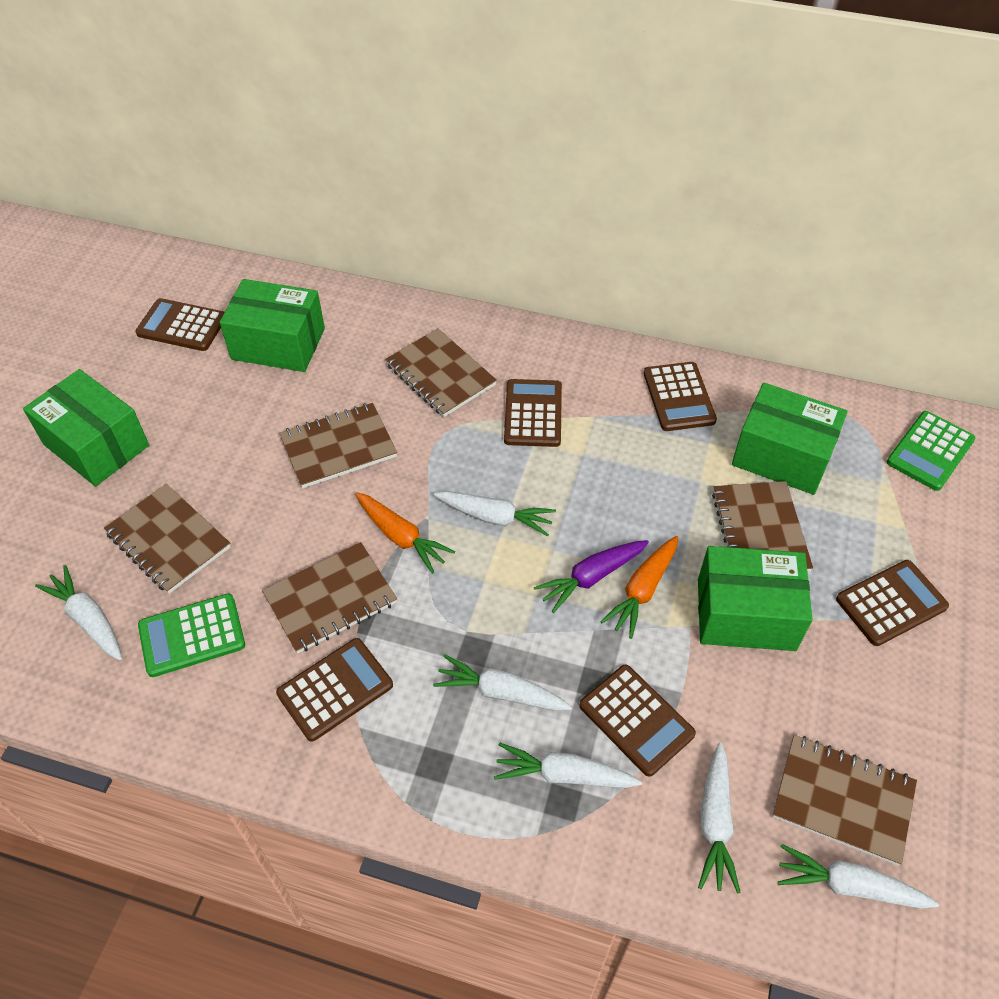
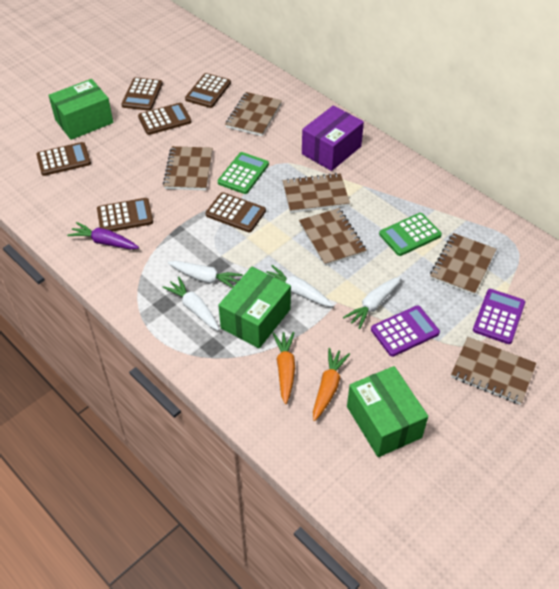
green box: 4 -> 3
purple box: 0 -> 1
purple calculator: 0 -> 2
white carrot: 6 -> 4

